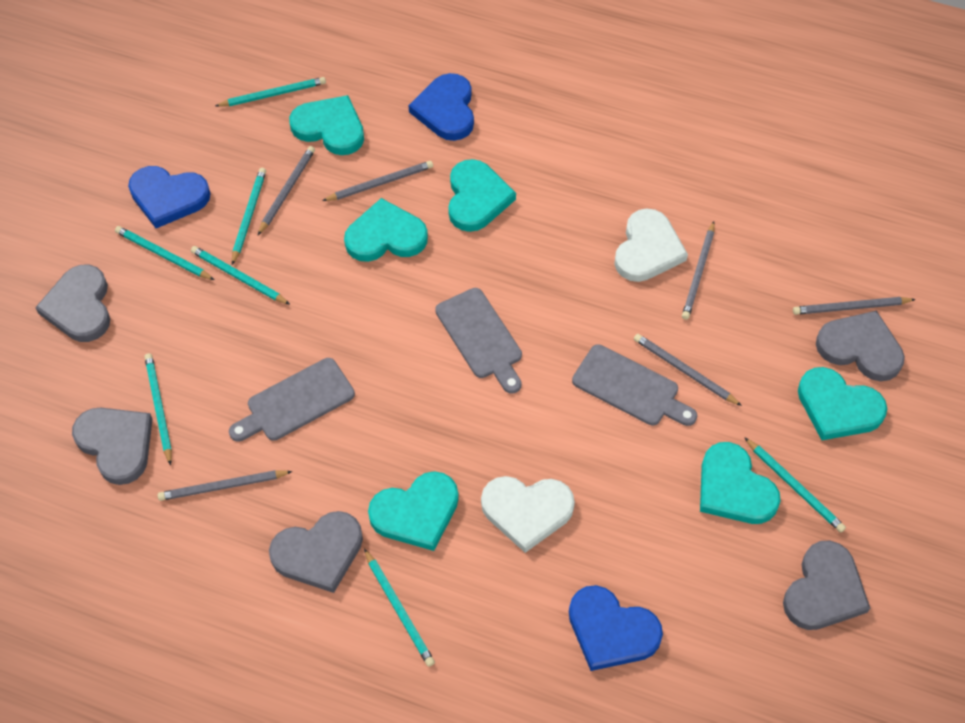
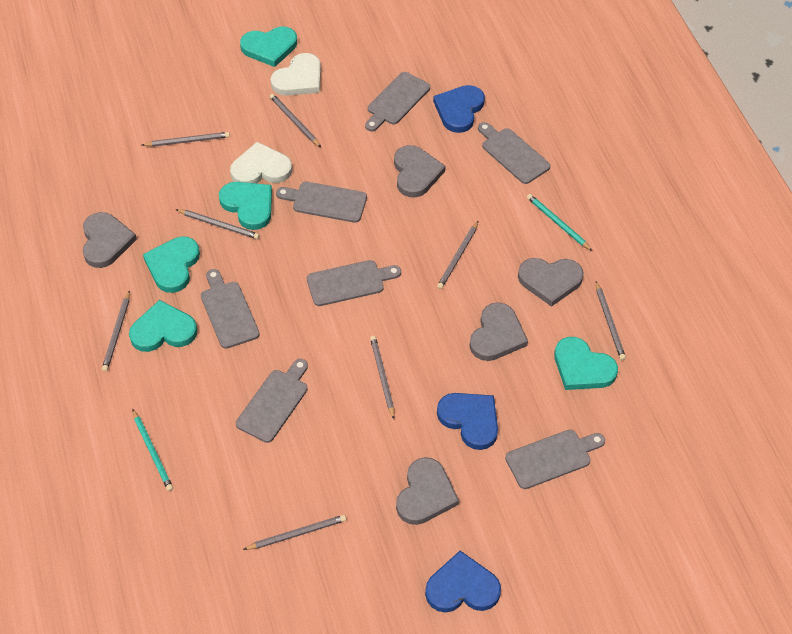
grey cutting board: 3 -> 7
grey pencil: 6 -> 8
turquoise heart: 6 -> 5
turquoise pencil: 7 -> 2

